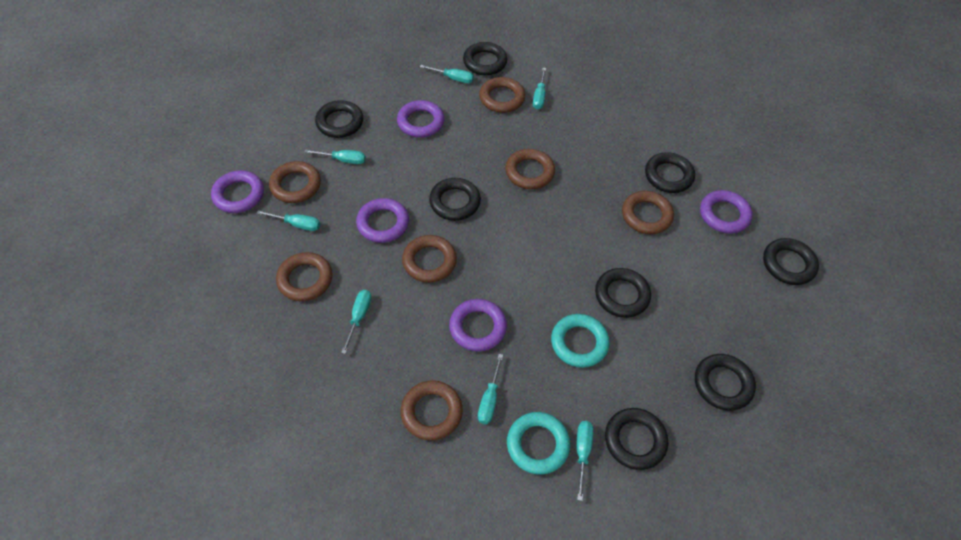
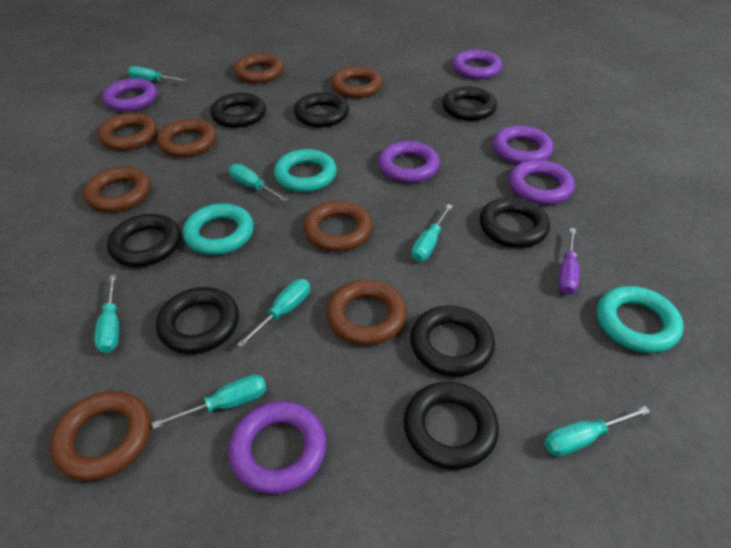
brown ring: 7 -> 8
purple ring: 5 -> 6
purple screwdriver: 0 -> 1
turquoise ring: 2 -> 3

